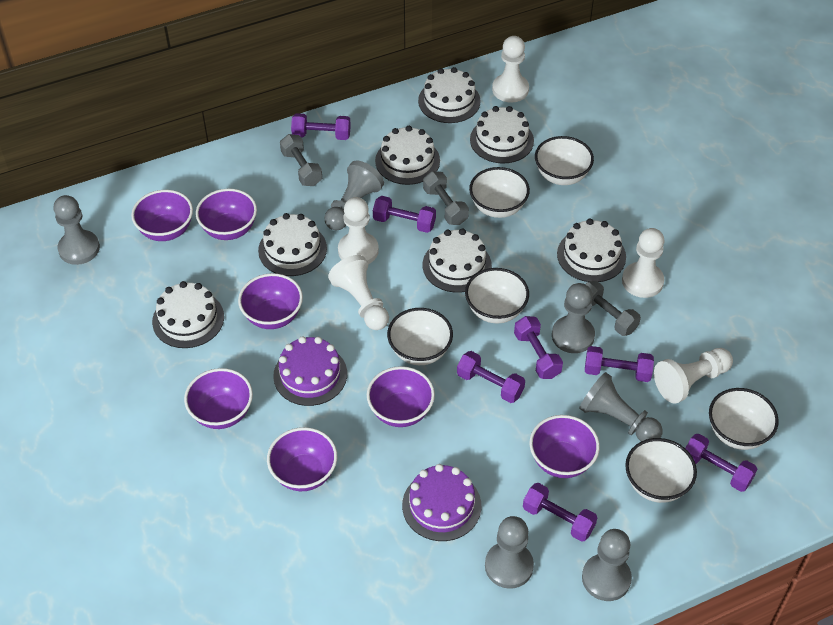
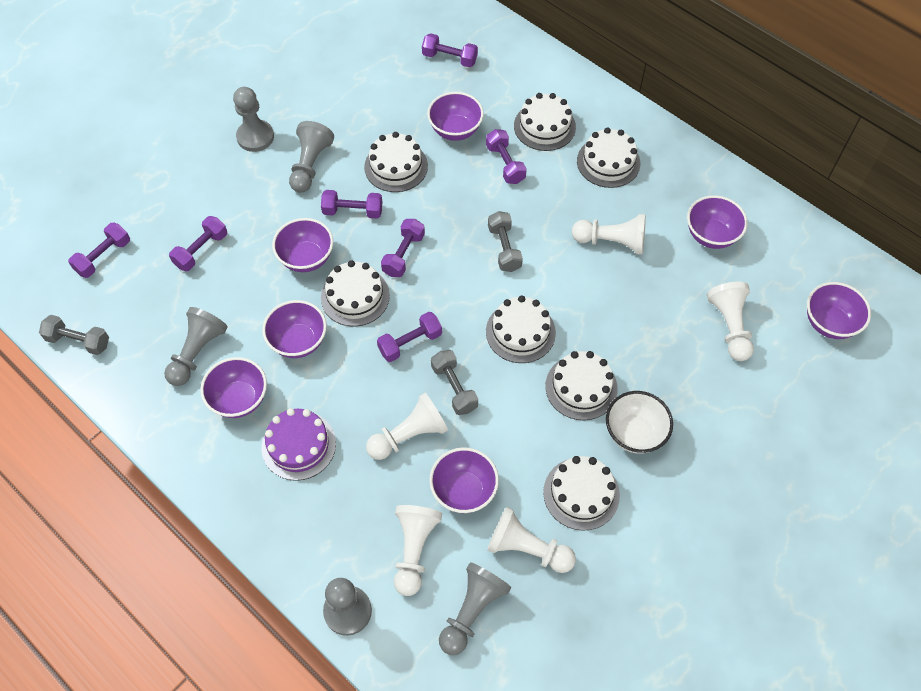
grey pawn: 6 -> 5
purple cake: 2 -> 1
white bowl: 6 -> 1

